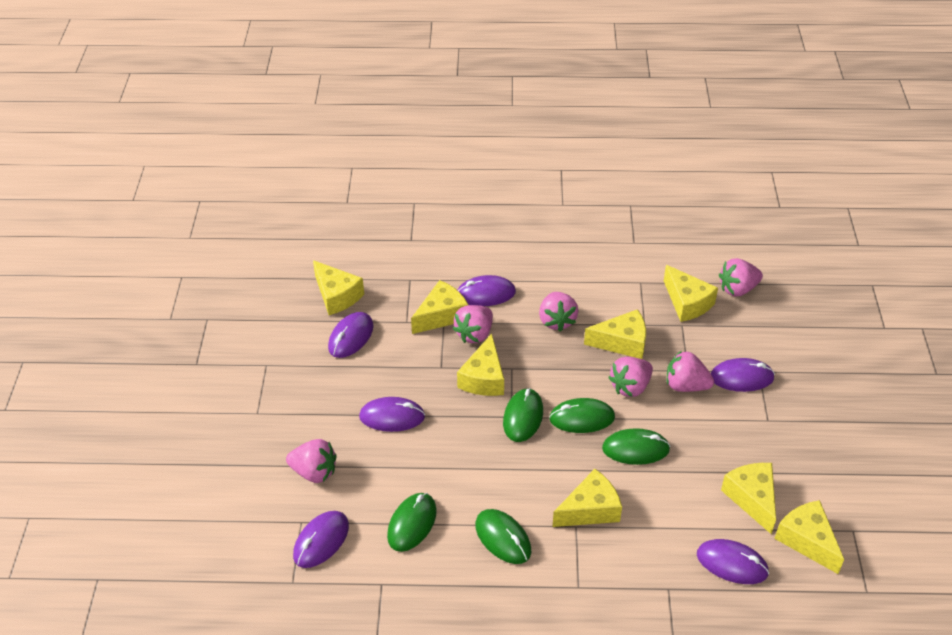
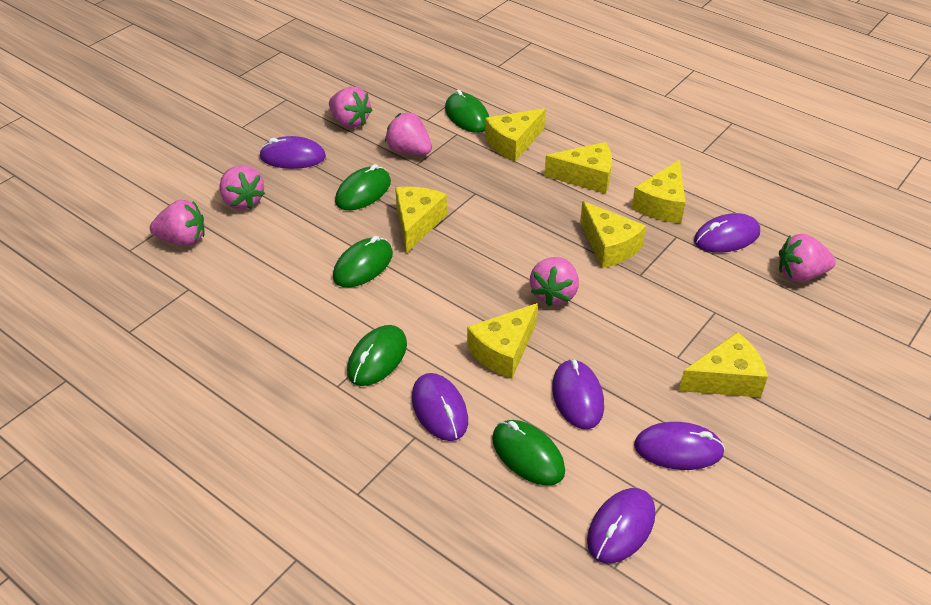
yellow cheese: 8 -> 7

